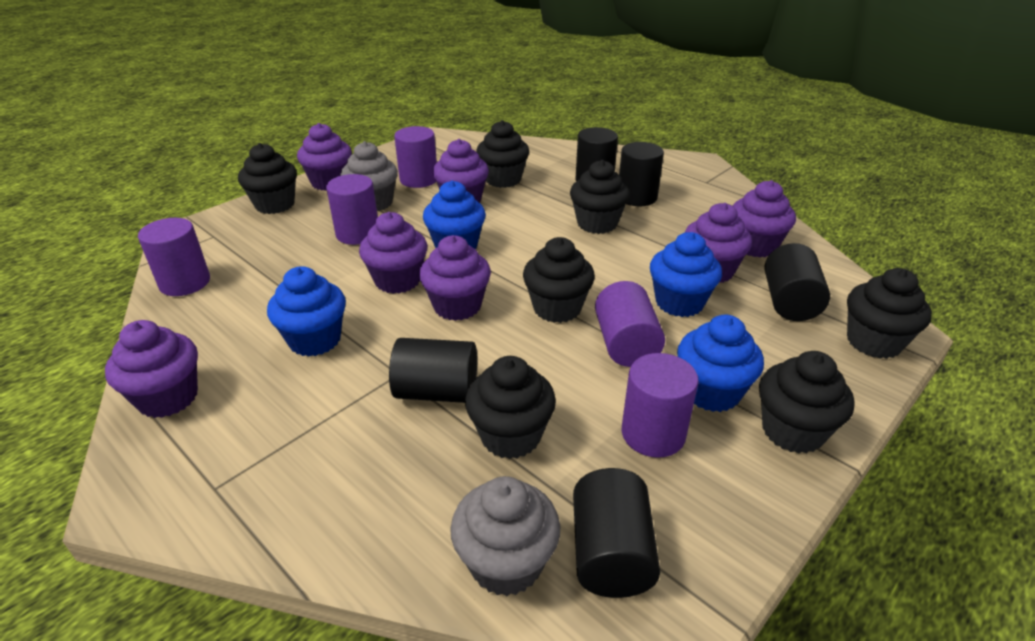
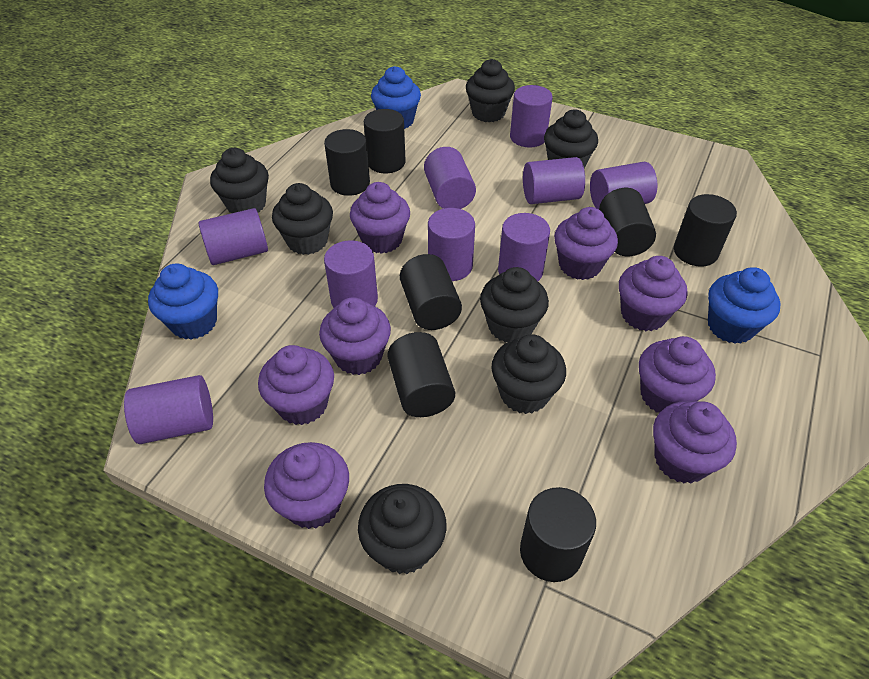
black cylinder: 5 -> 7
blue cupcake: 4 -> 3
grey cupcake: 2 -> 0
purple cupcake: 7 -> 8
purple cylinder: 5 -> 9

